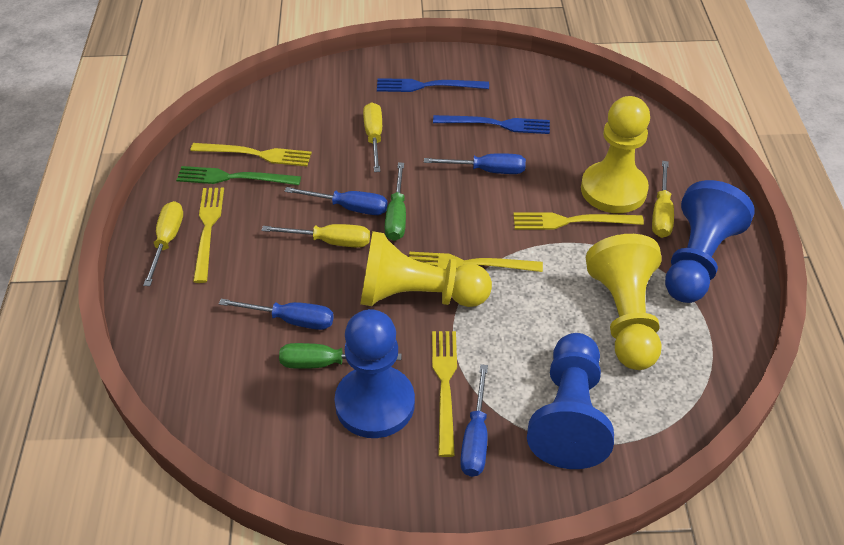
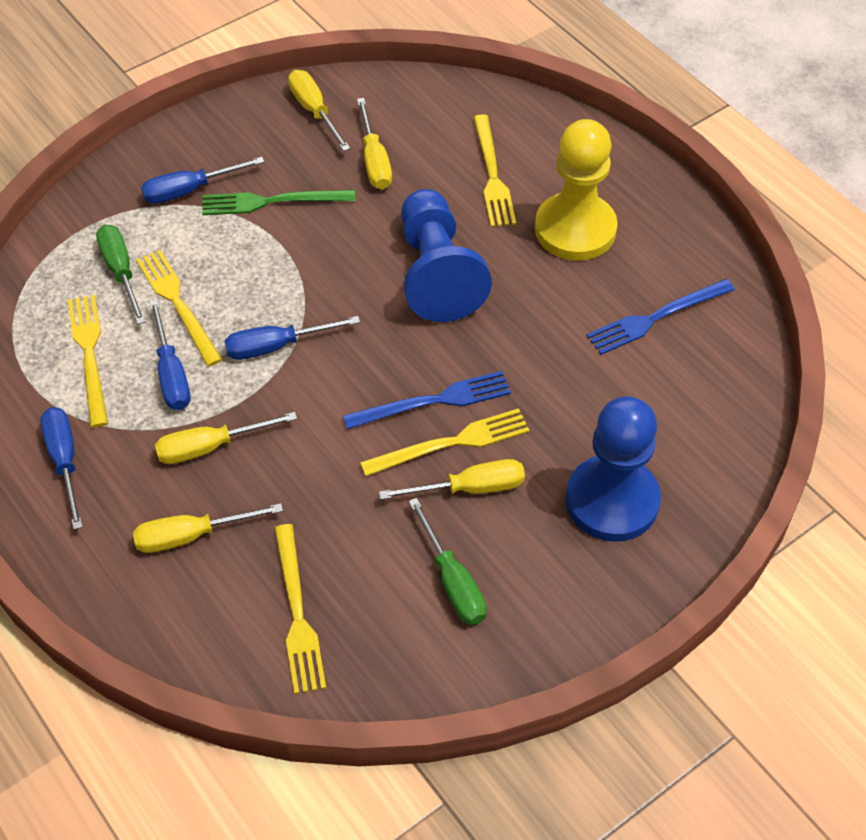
blue pawn: 3 -> 2
yellow pawn: 3 -> 1
yellow screwdriver: 4 -> 5

